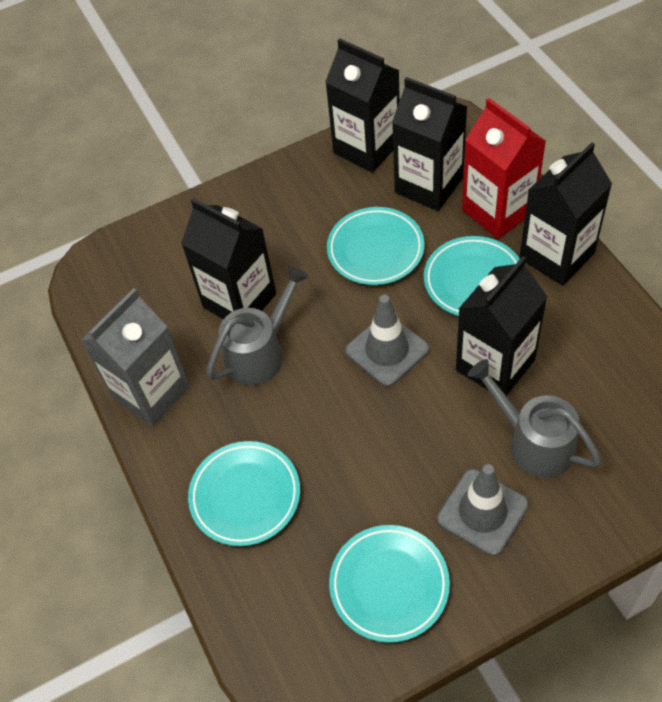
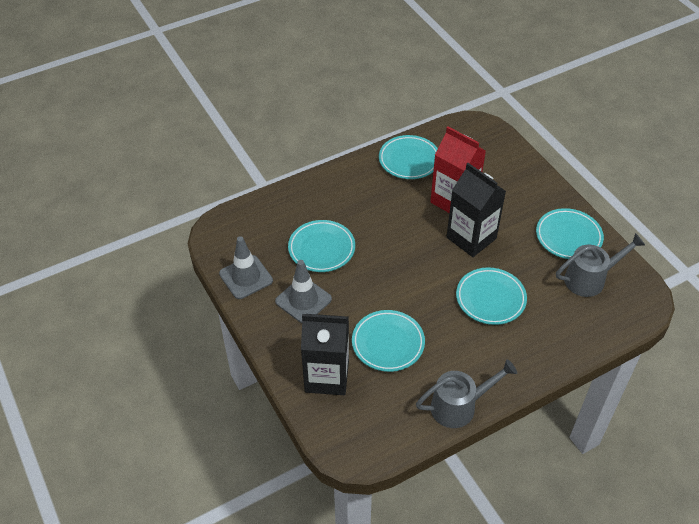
black carton: 5 -> 2
grey carton: 1 -> 0
turquoise plate: 4 -> 5

